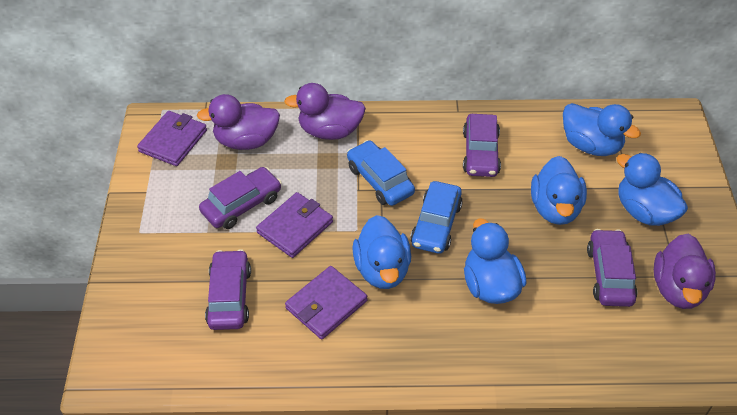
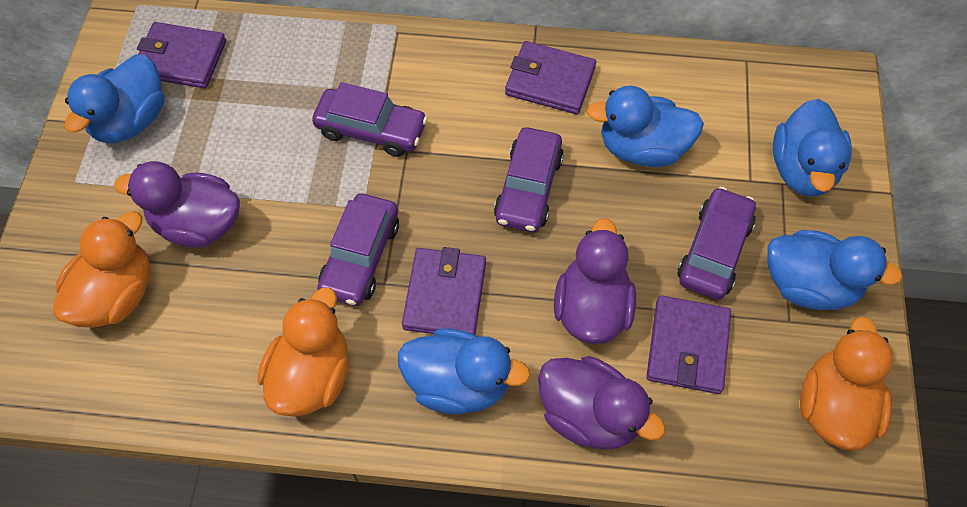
blue car: 2 -> 0
orange duck: 0 -> 3
purple wallet: 3 -> 4

